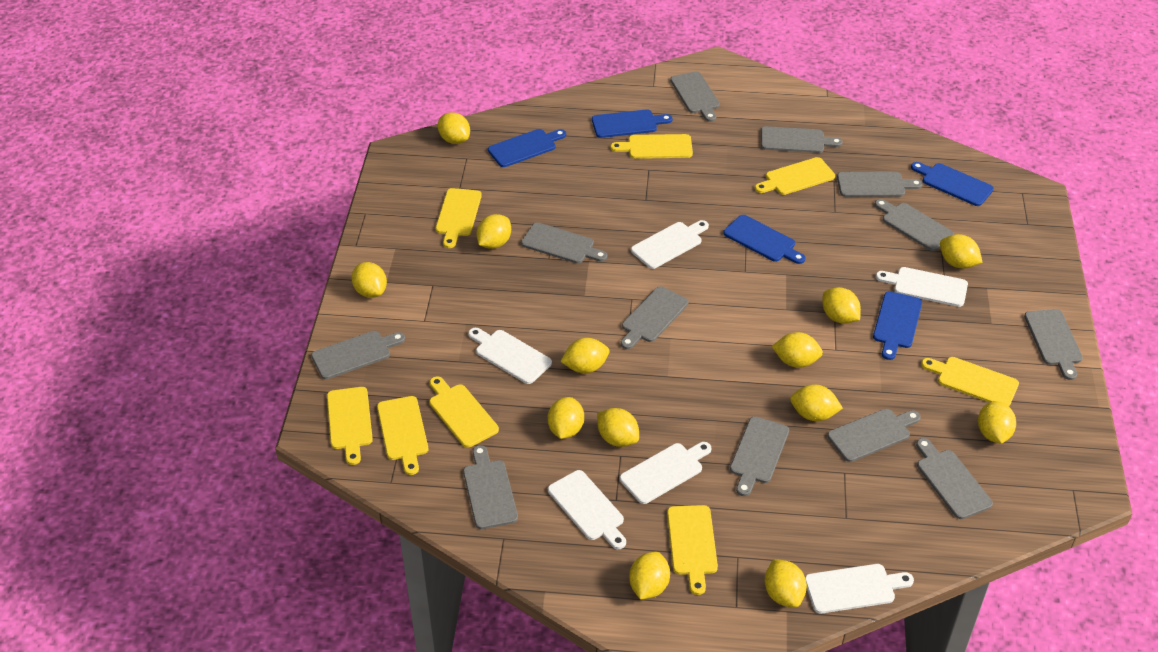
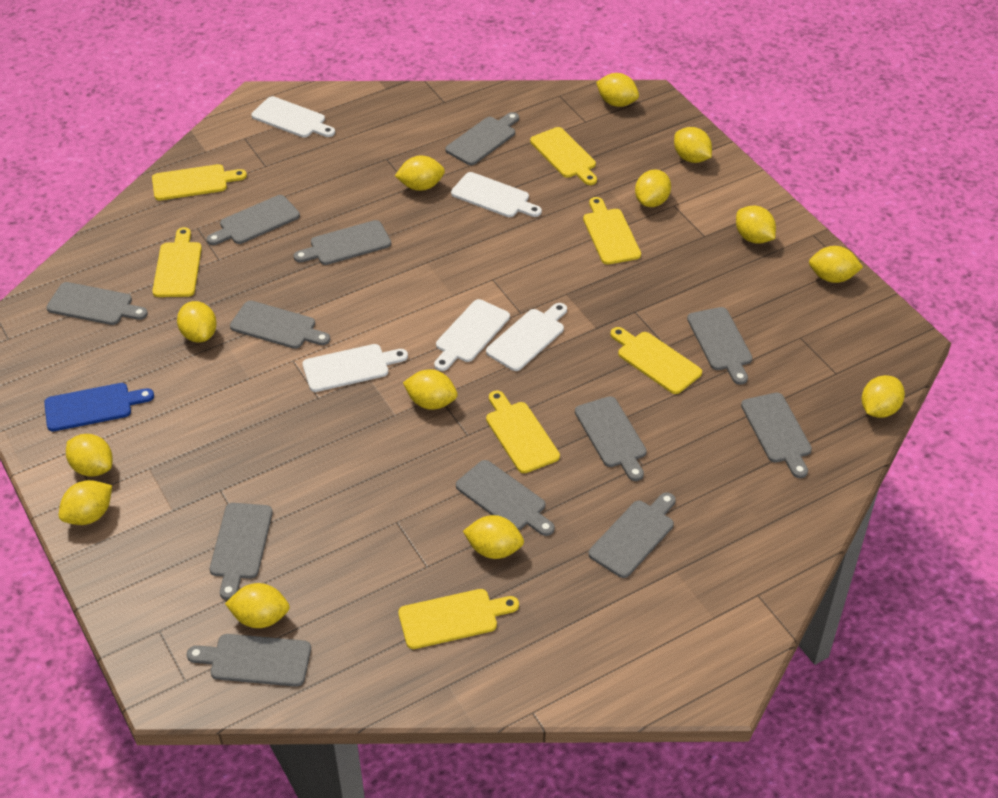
blue cutting board: 5 -> 1
white cutting board: 6 -> 5
yellow cutting board: 8 -> 7

